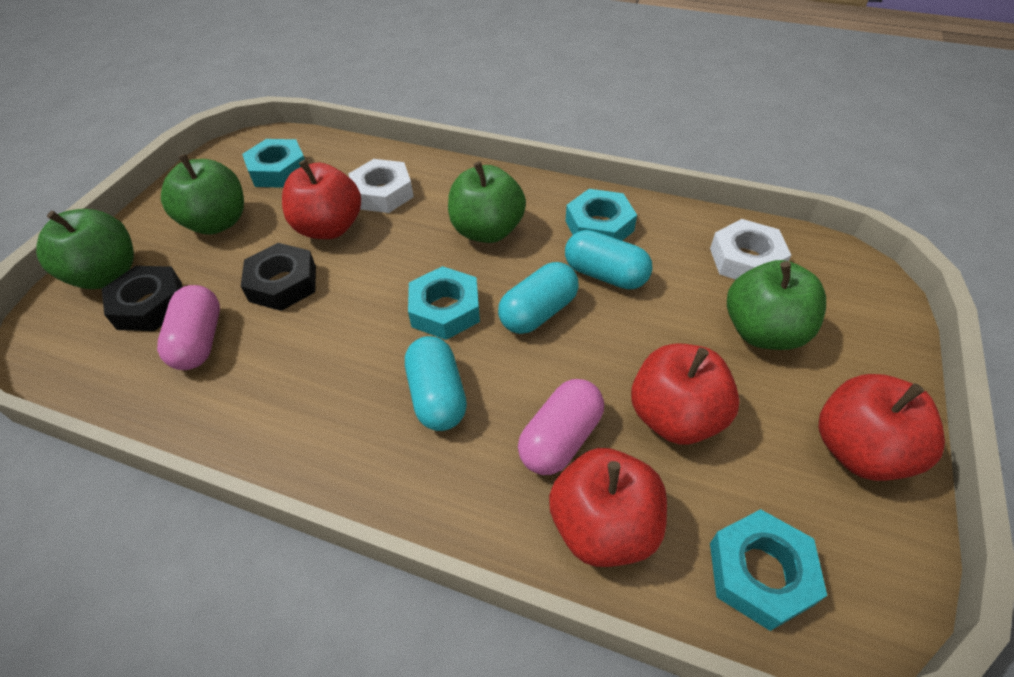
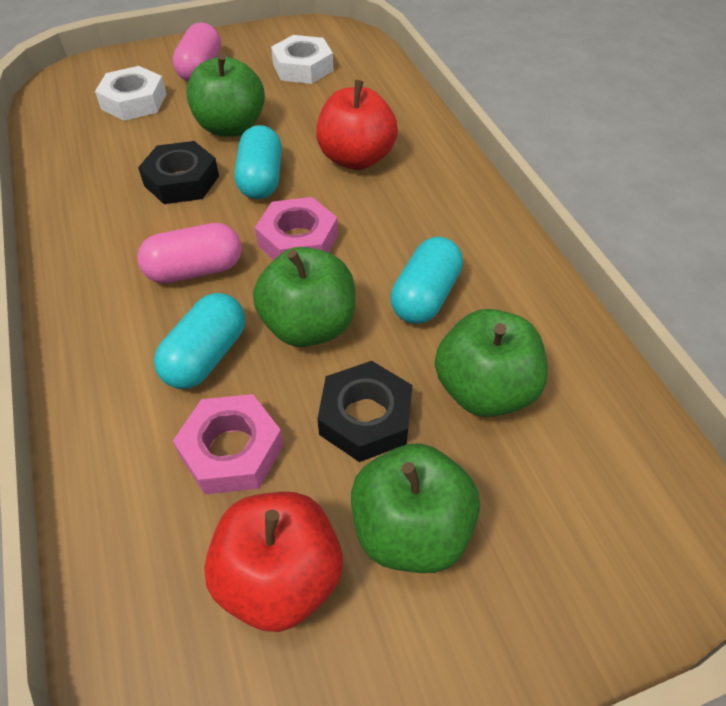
pink nut: 0 -> 2
red apple: 4 -> 2
turquoise nut: 4 -> 0

